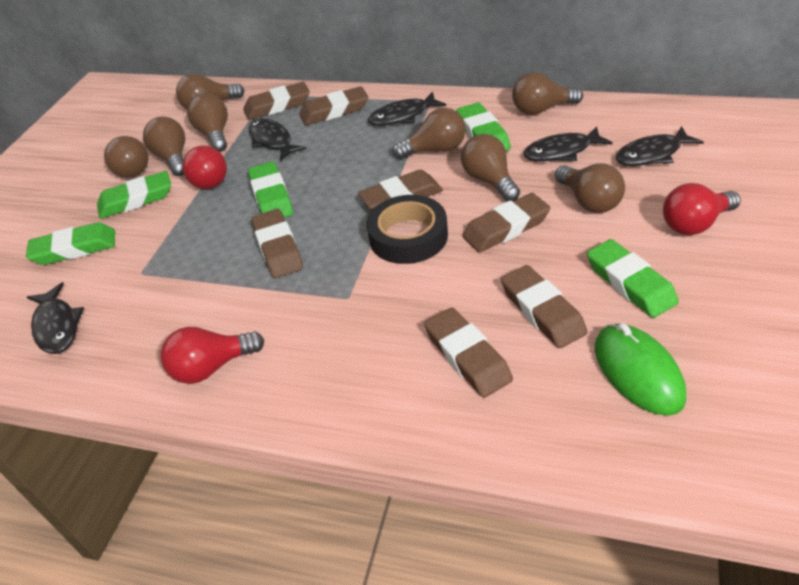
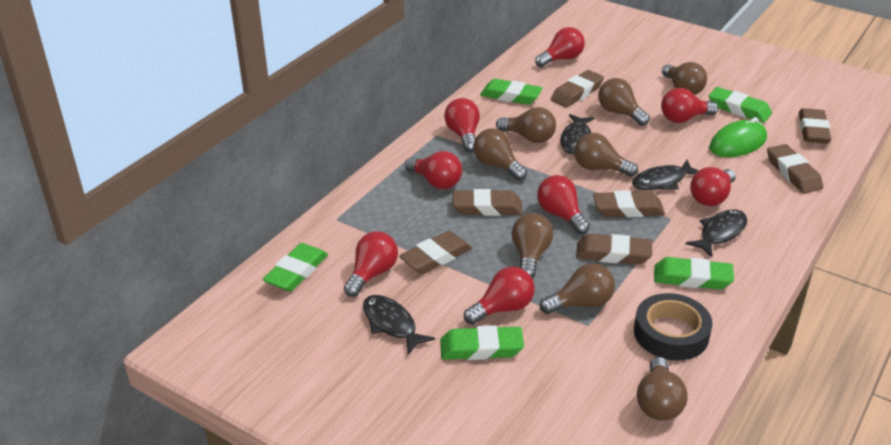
black fish: 5 -> 4
red light bulb: 3 -> 8

